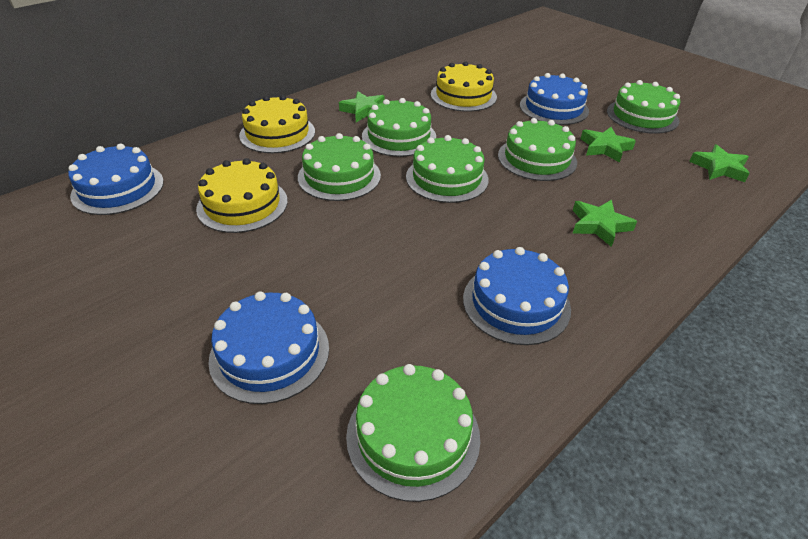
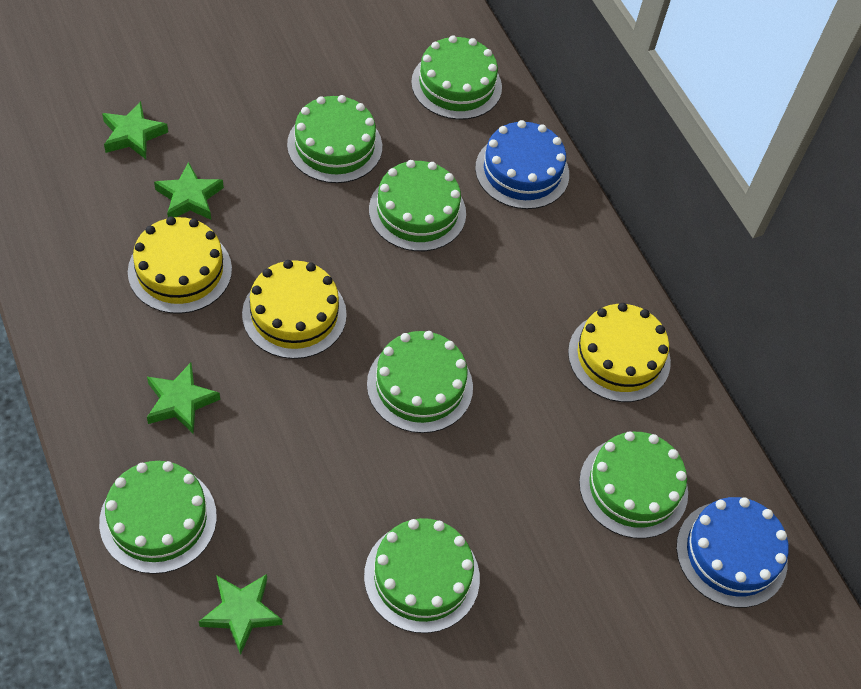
blue cake: 4 -> 2
green cake: 6 -> 7

